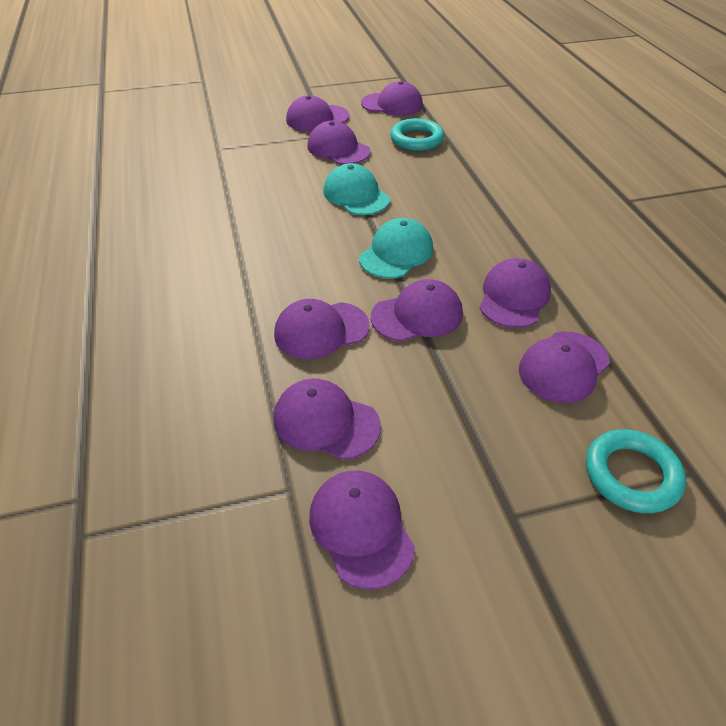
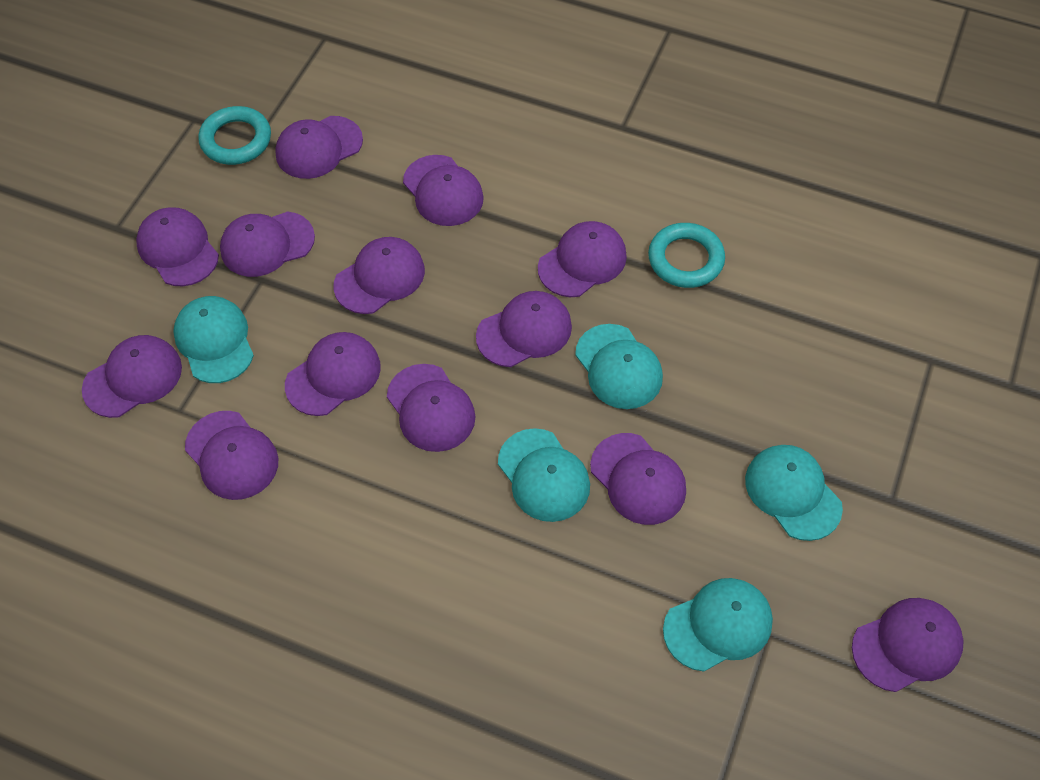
purple cap: 9 -> 13
turquoise cap: 2 -> 5

